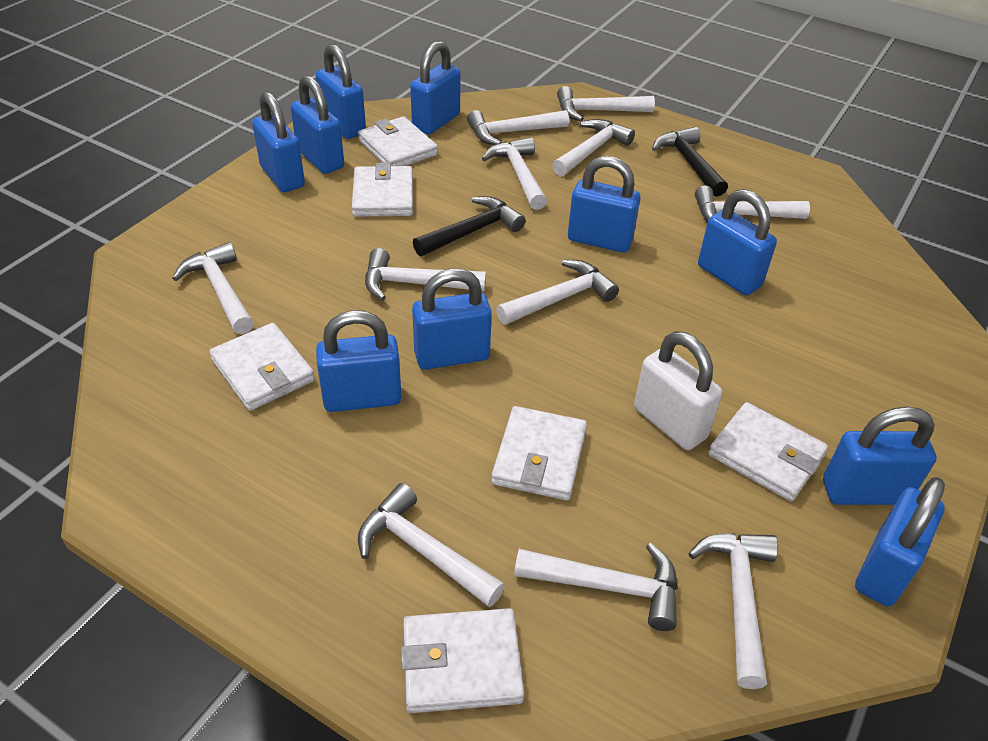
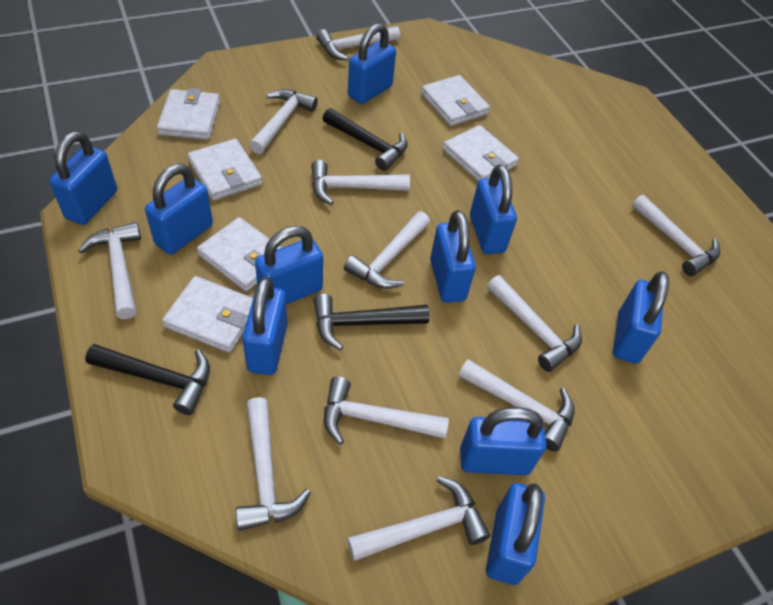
black hammer: 2 -> 3
white padlock: 1 -> 0

